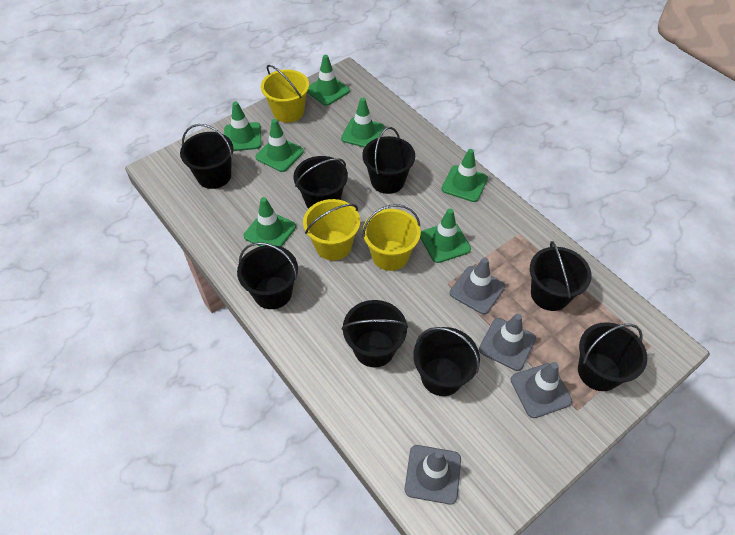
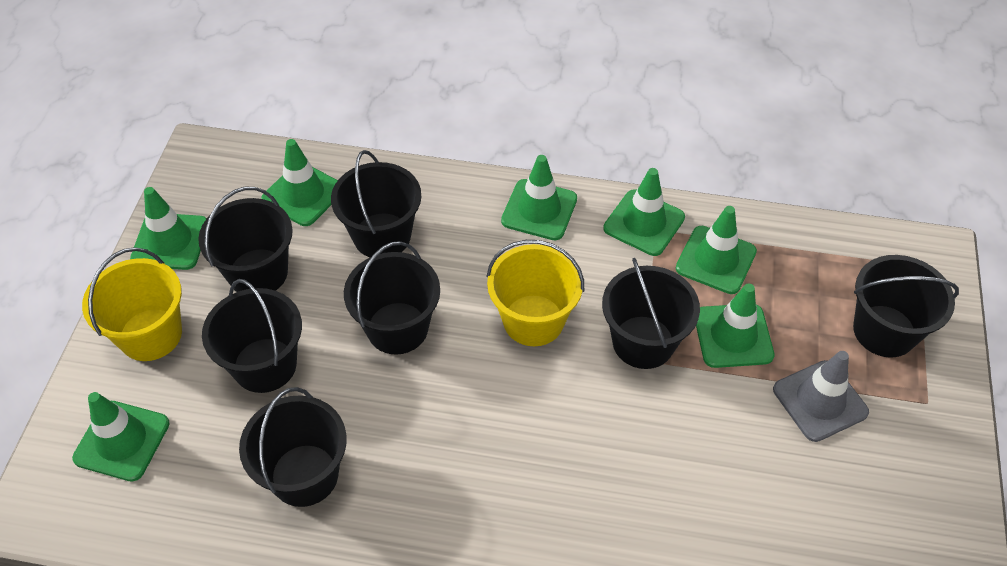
black bucket: 8 -> 7
grey traffic cone: 4 -> 1
yellow bucket: 3 -> 2

